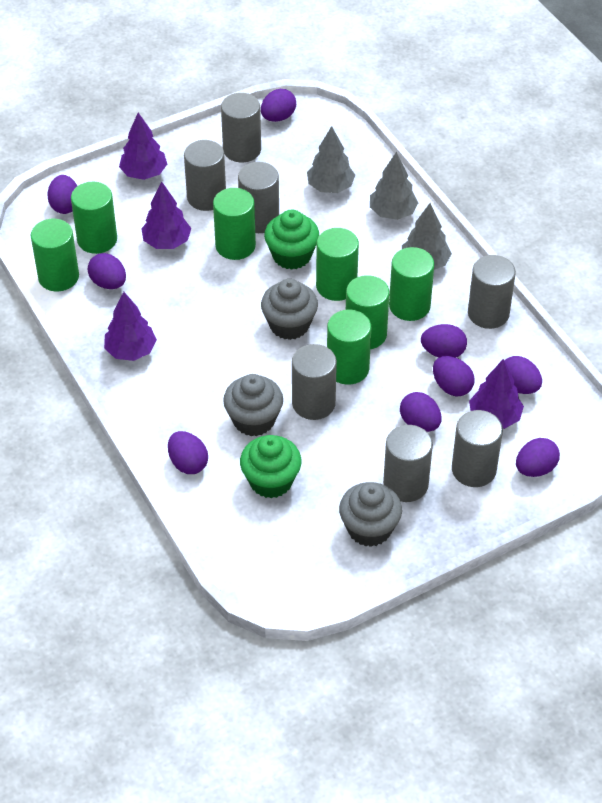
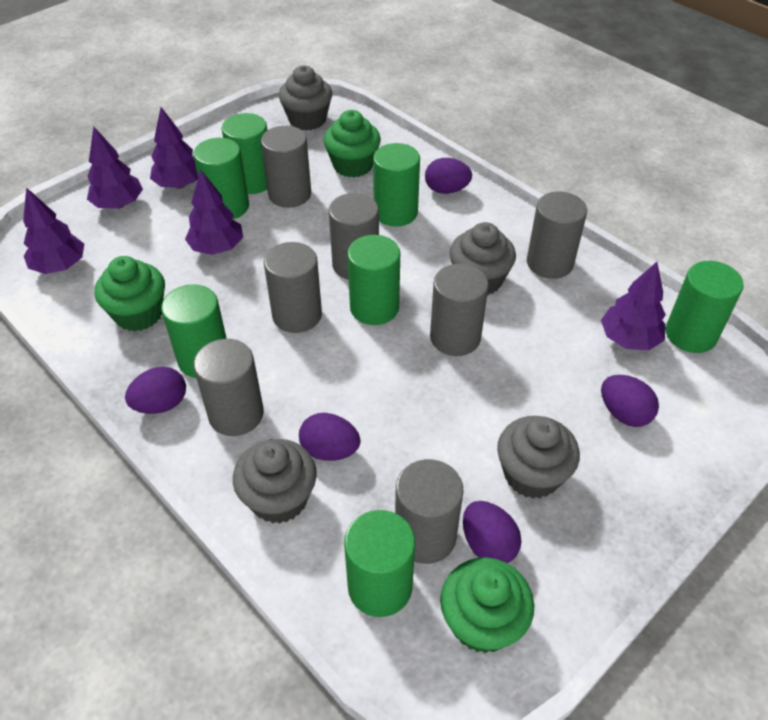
green cupcake: 2 -> 3
grey cupcake: 3 -> 4
grey tree: 3 -> 0
purple egg: 9 -> 5
purple tree: 4 -> 5

